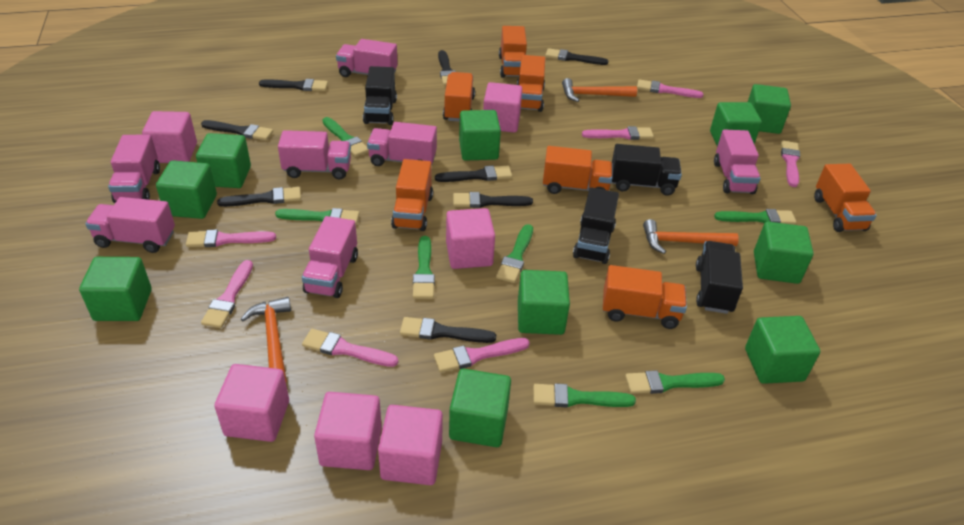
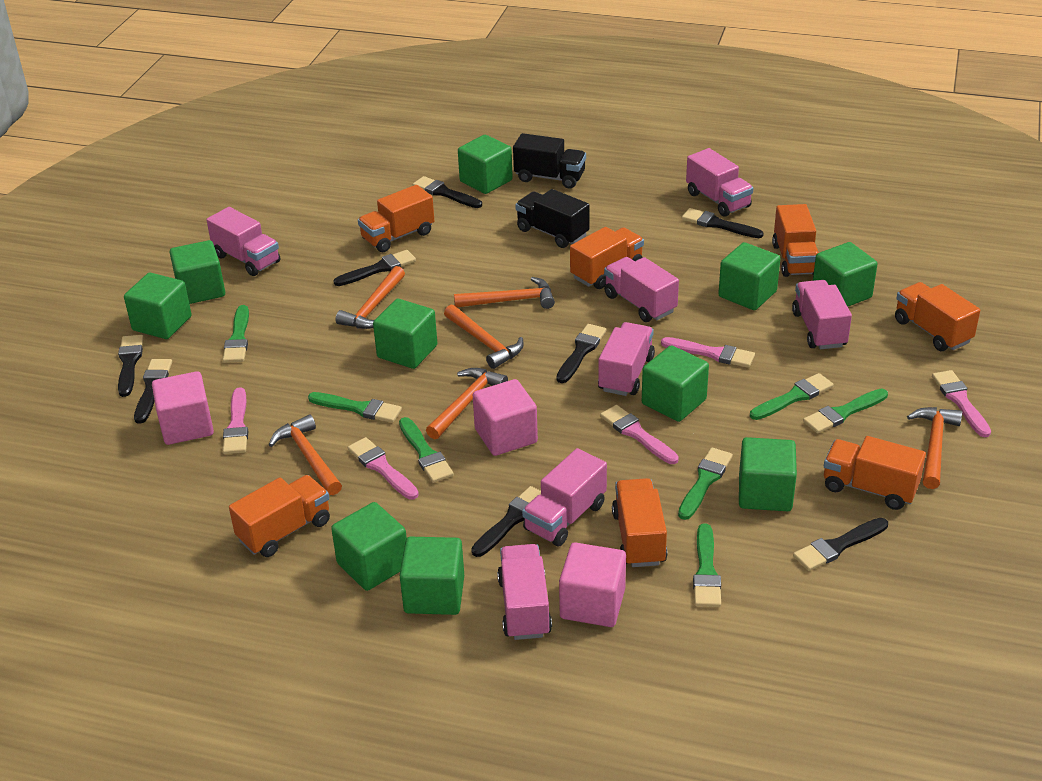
black truck: 4 -> 2
orange hammer: 3 -> 6
pink brush: 7 -> 5
pink cube: 6 -> 3

